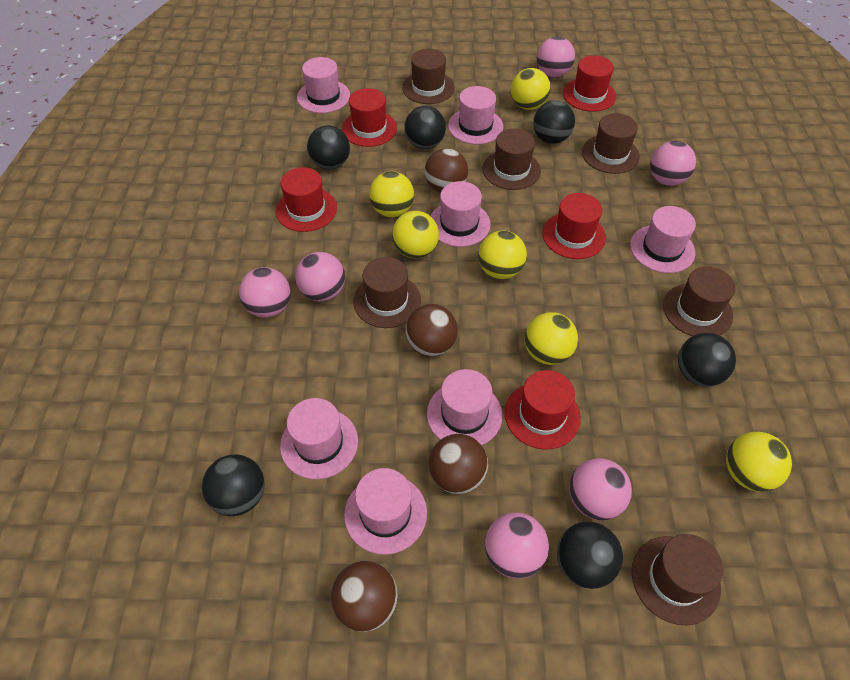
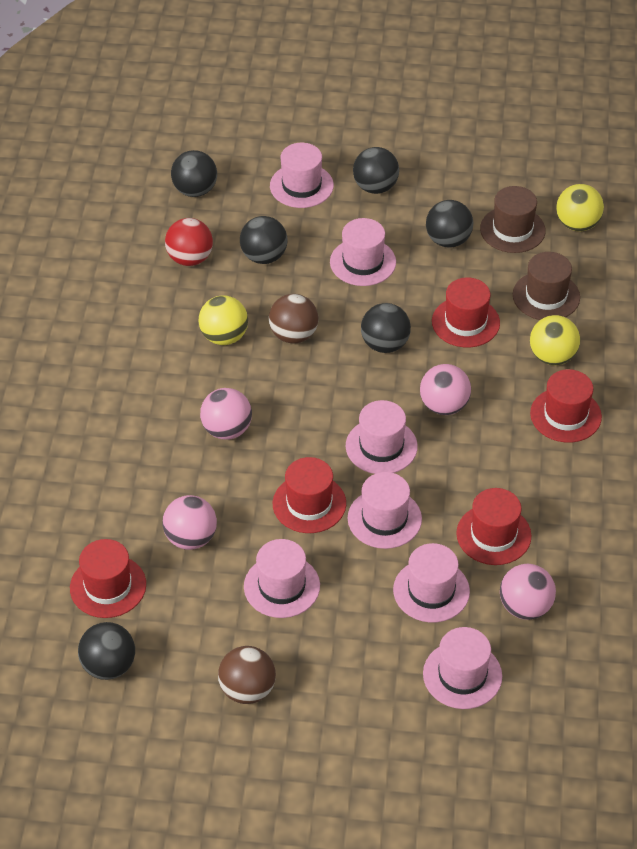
brown ball: 4 -> 2
brown hat: 6 -> 2
pink ball: 6 -> 4
red ball: 0 -> 1
yellow ball: 6 -> 3

